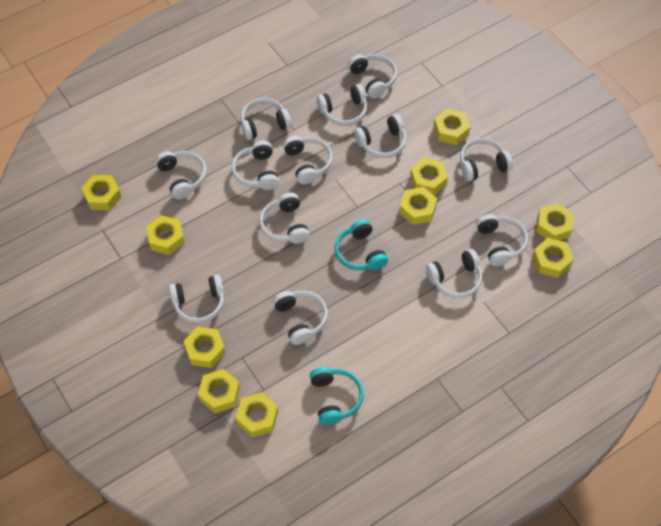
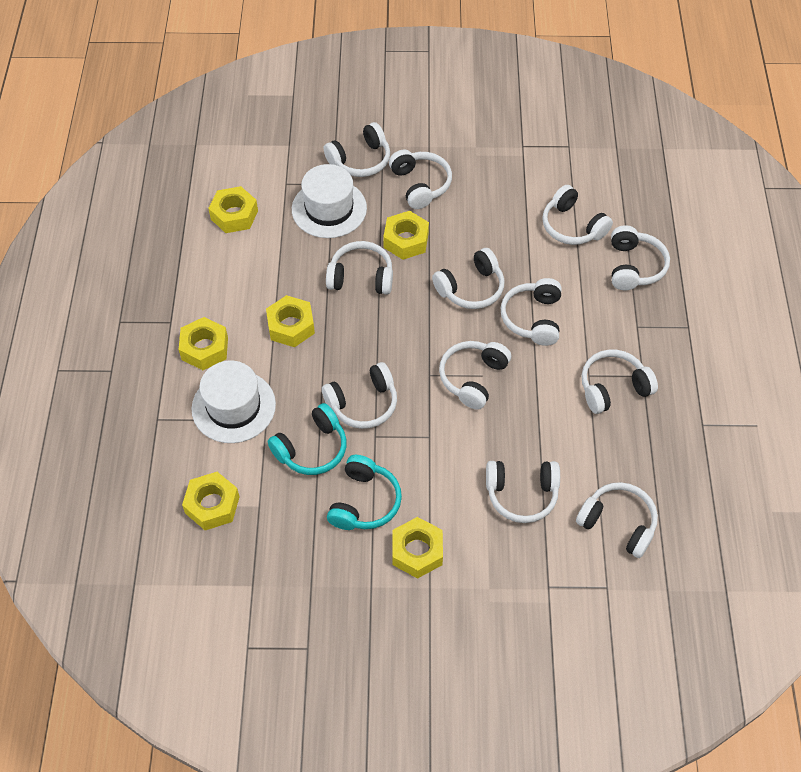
white hat: 0 -> 2
white headphones: 13 -> 12
yellow nut: 10 -> 6

